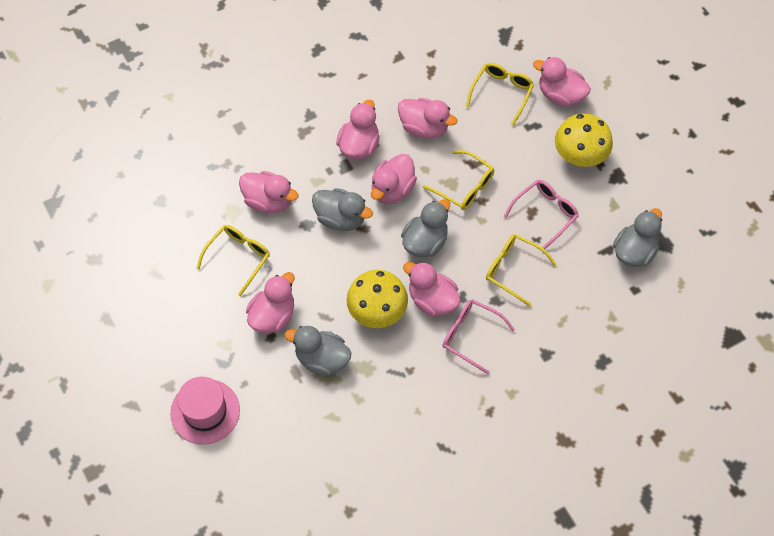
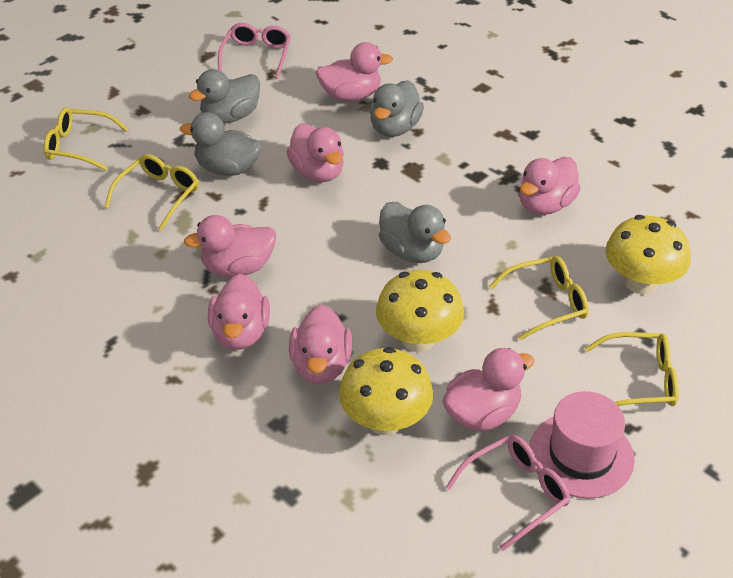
yellow mushroom: 2 -> 3

